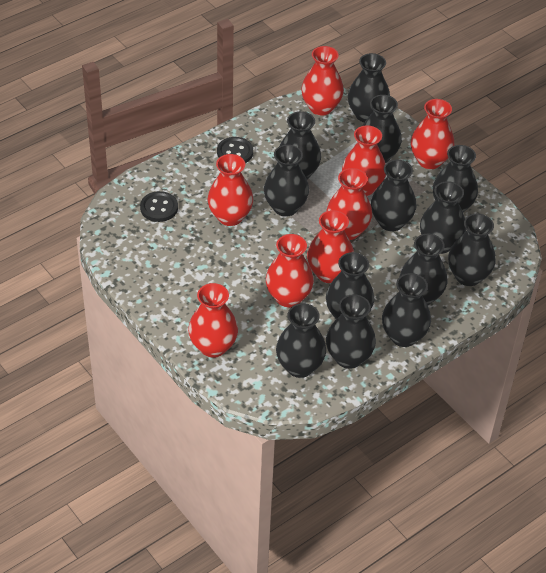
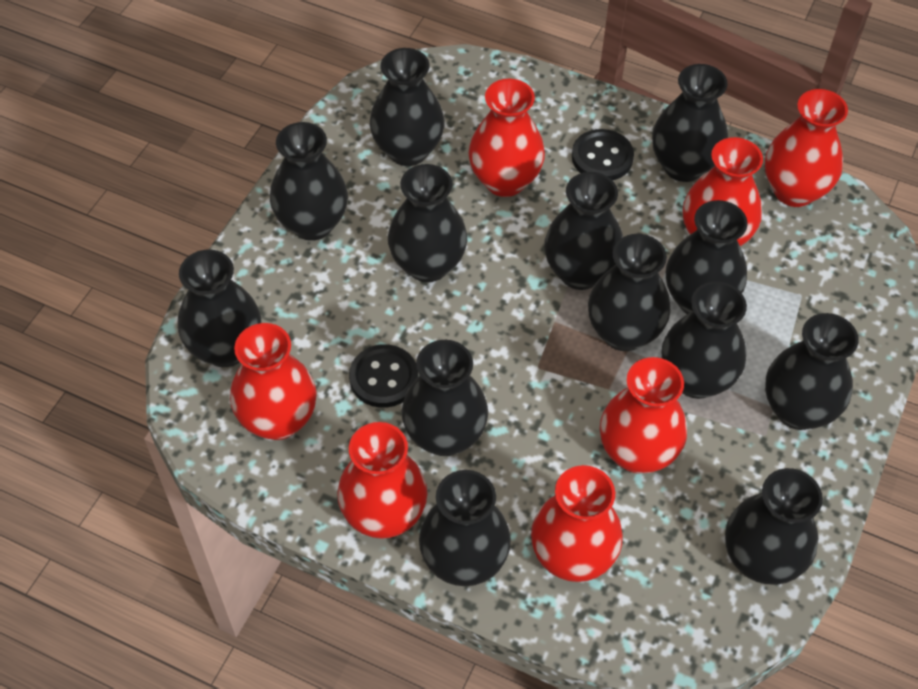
red vase: 8 -> 7

